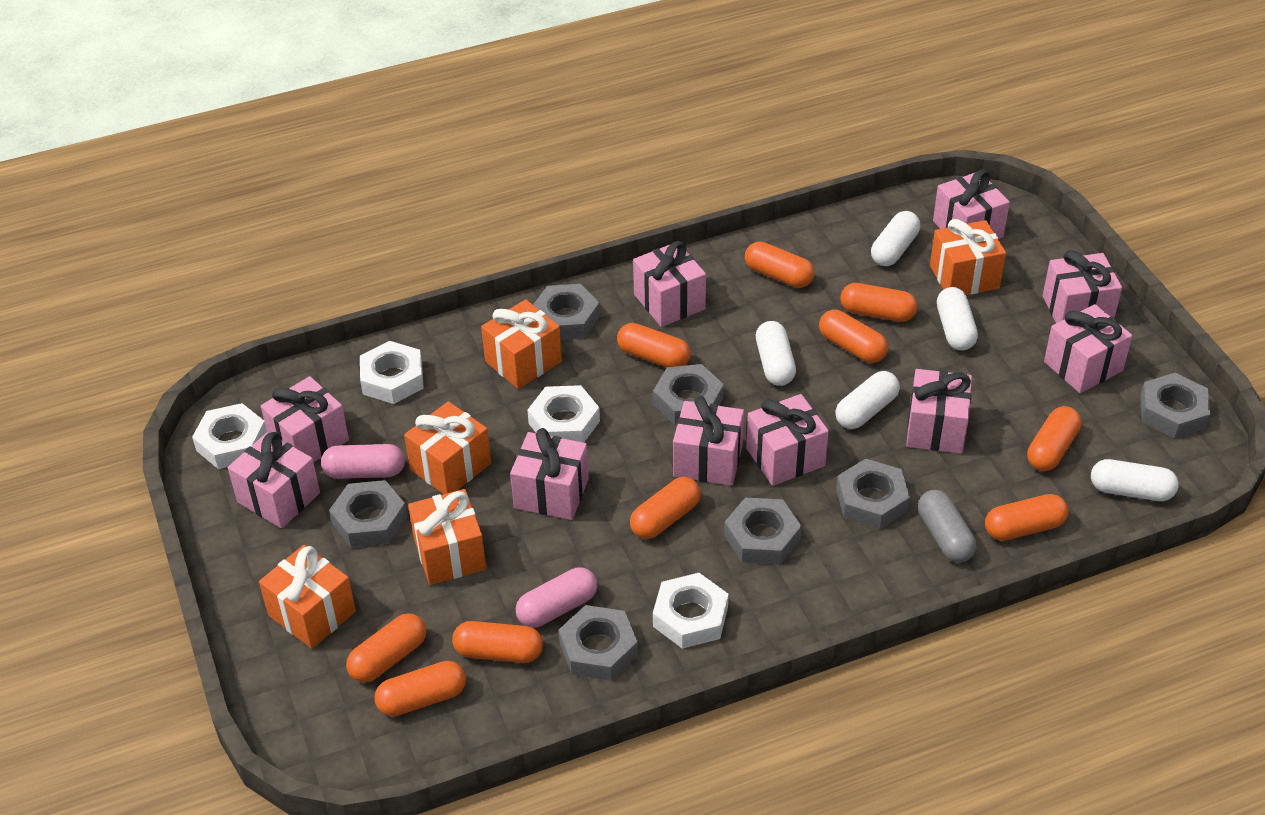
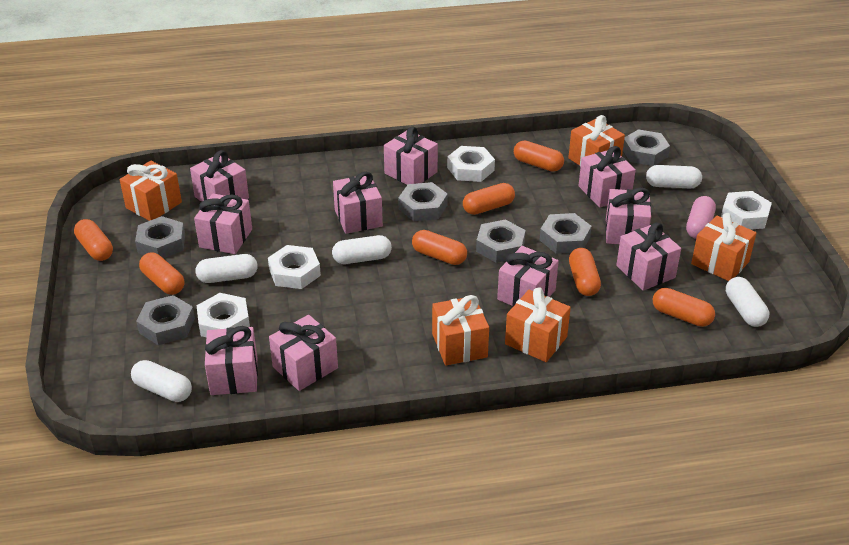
grey capsule: 1 -> 0
grey nut: 7 -> 6
orange capsule: 10 -> 7
pink capsule: 2 -> 1

